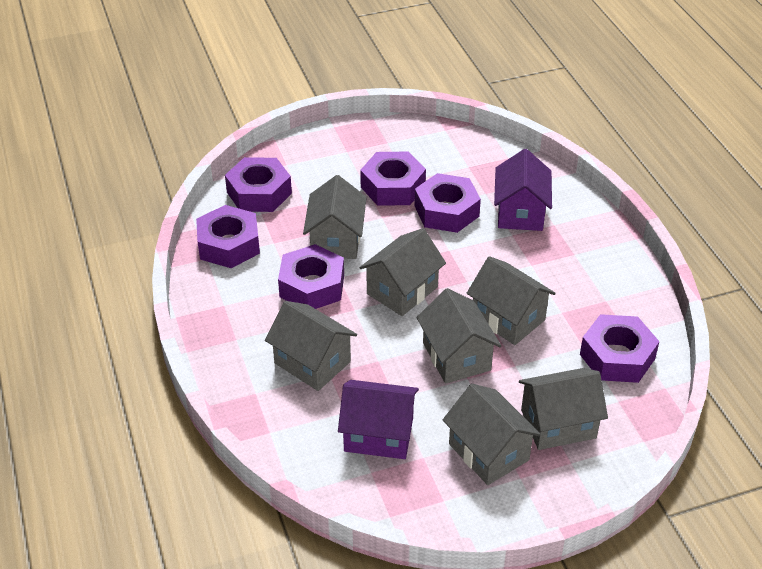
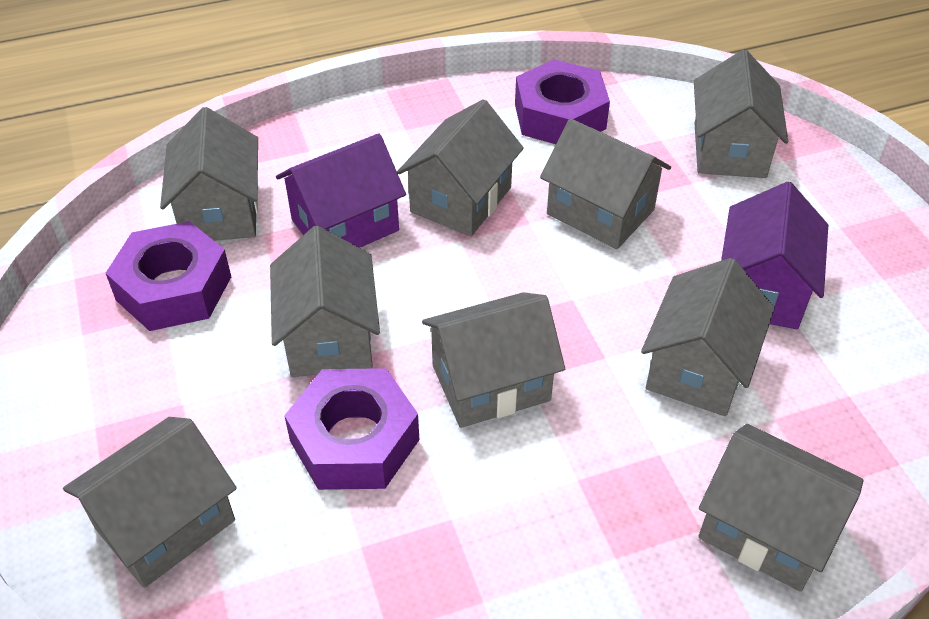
grey house: 7 -> 9
purple nut: 6 -> 3

